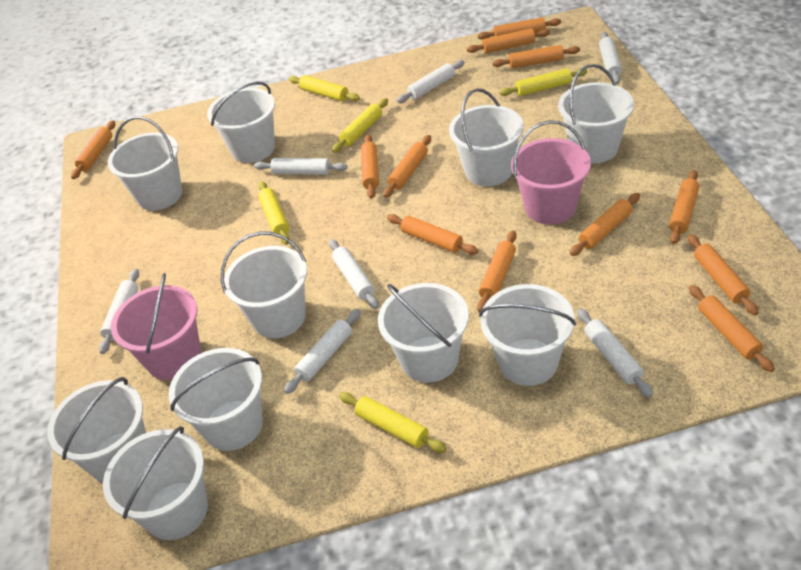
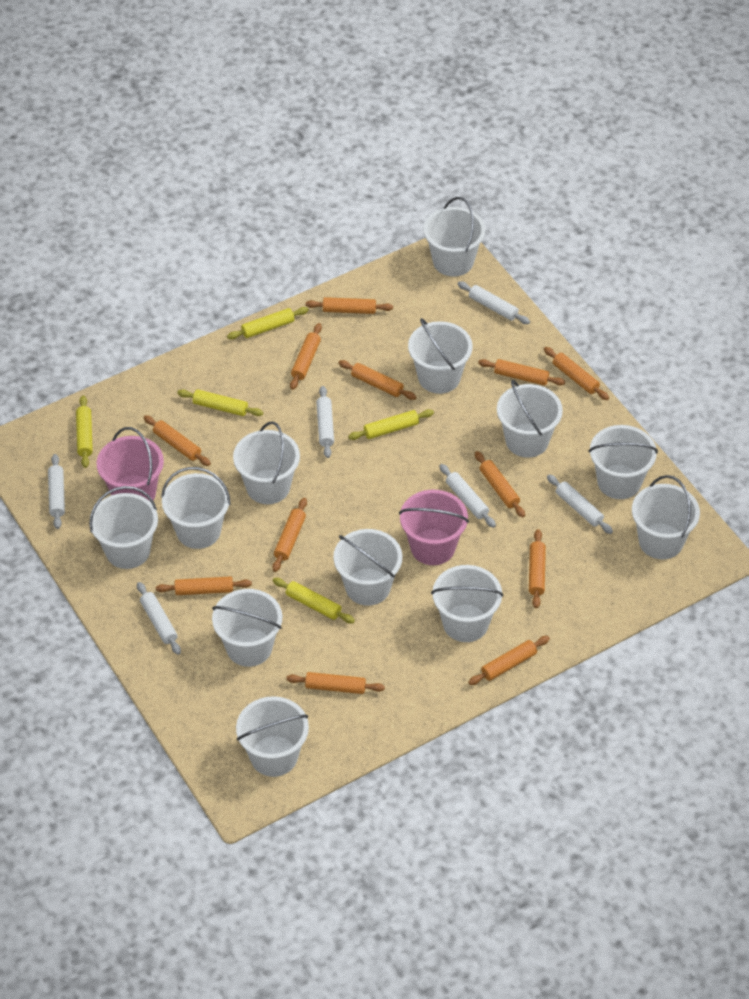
white bucket: 10 -> 12
white rolling pin: 7 -> 6

